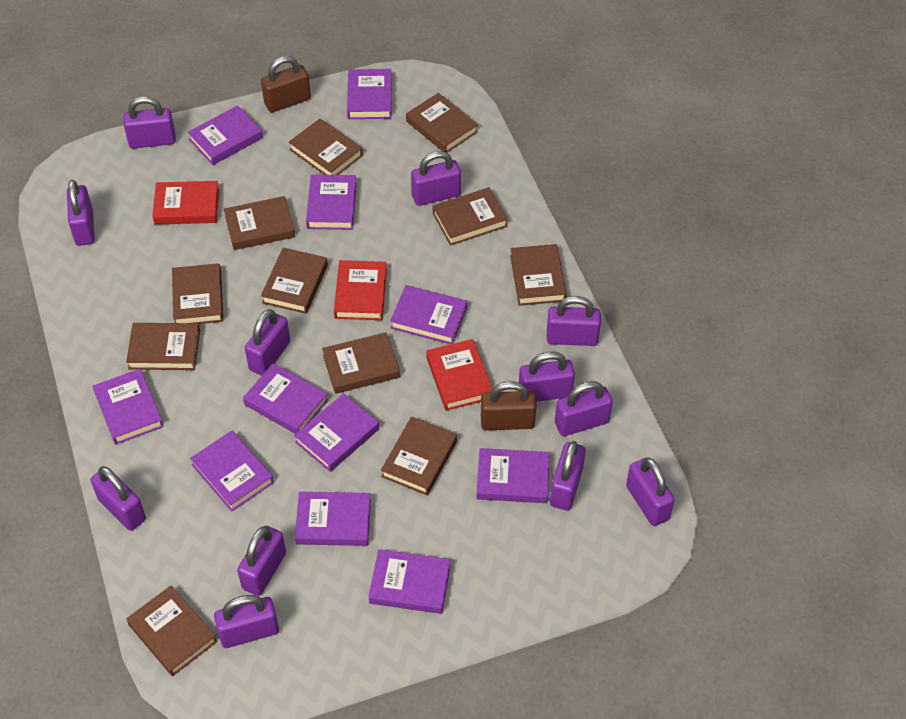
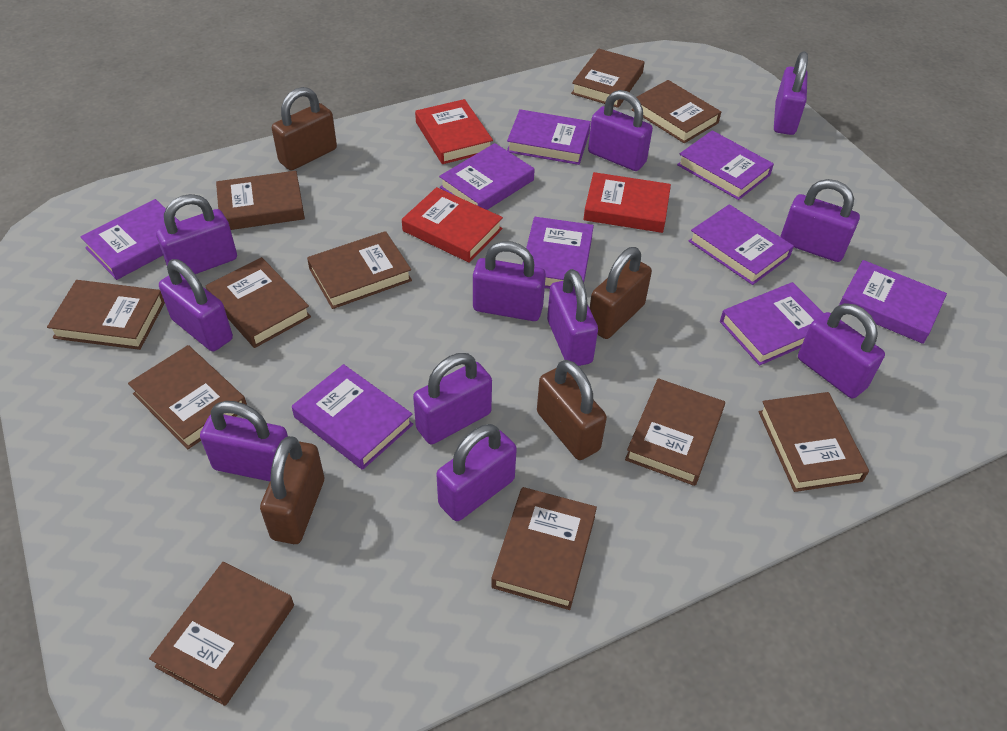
brown padlock: 2 -> 4
purple book: 11 -> 9
purple padlock: 12 -> 11

